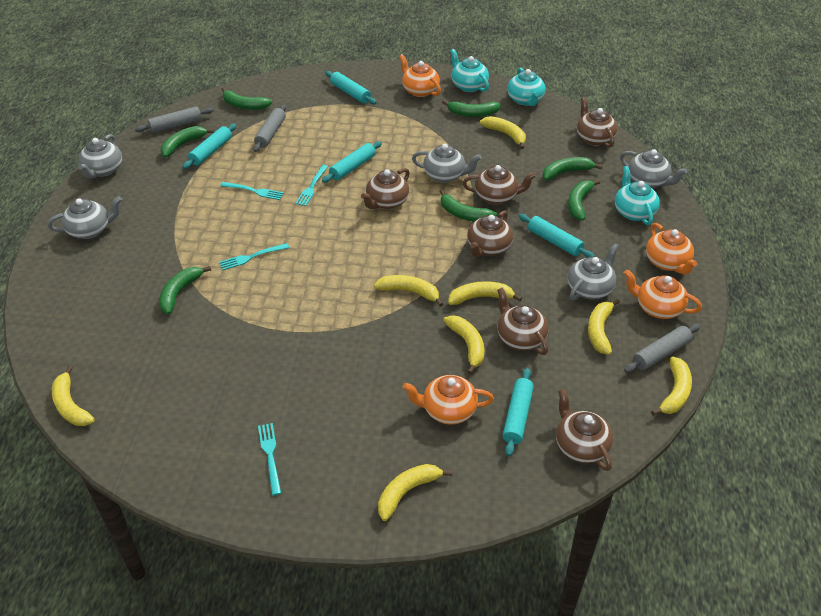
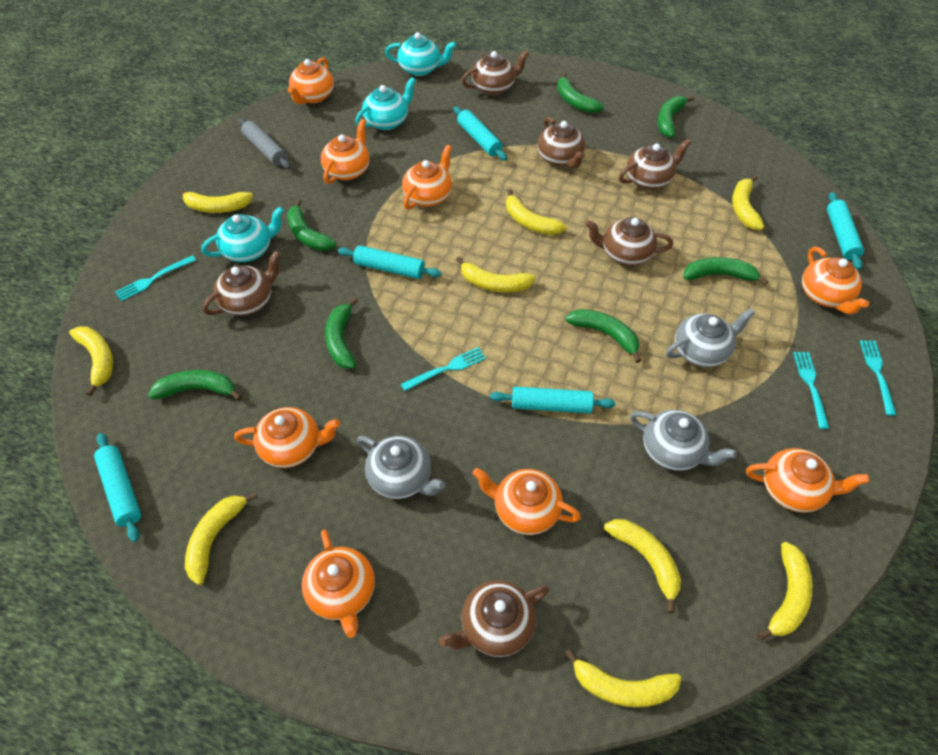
grey rolling pin: 3 -> 1
grey teapot: 5 -> 3
orange teapot: 4 -> 8
yellow banana: 8 -> 9

